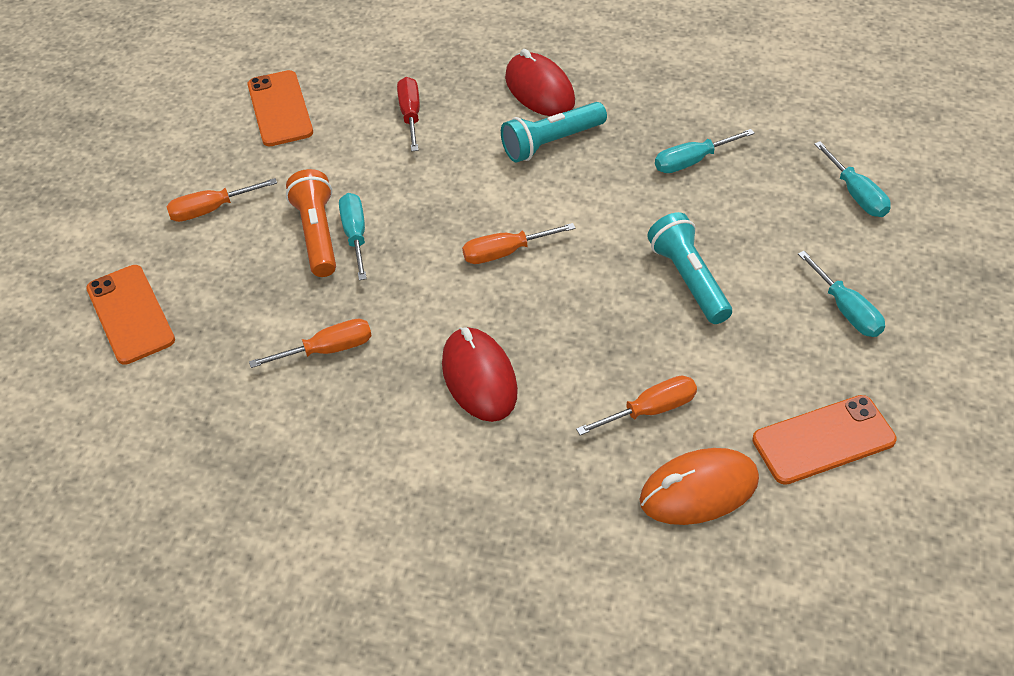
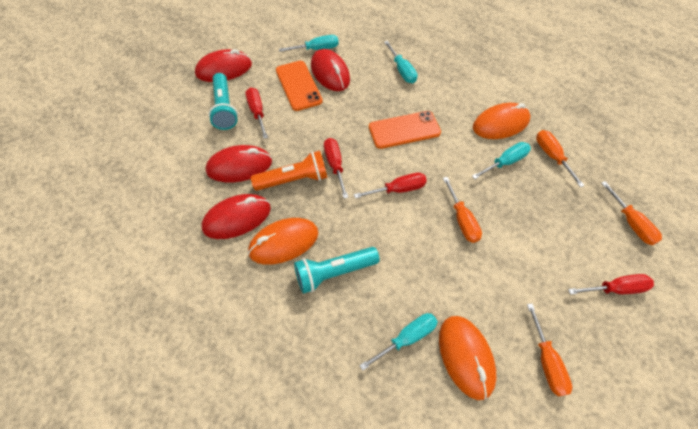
orange mouse: 1 -> 3
orange phone: 3 -> 2
red mouse: 2 -> 4
red screwdriver: 1 -> 4

